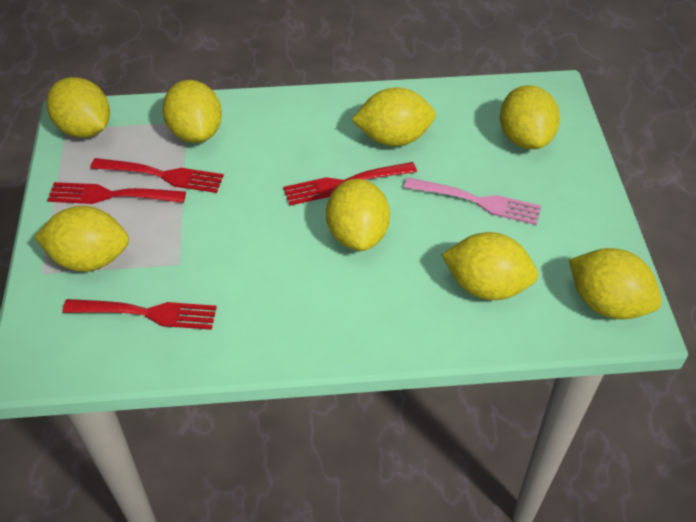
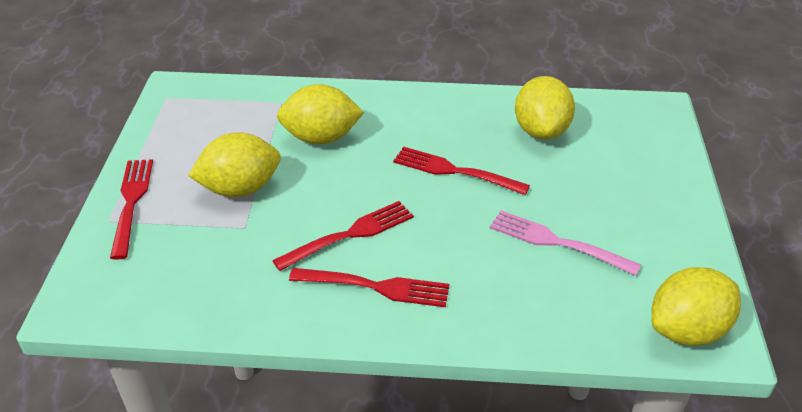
yellow lemon: 8 -> 4

